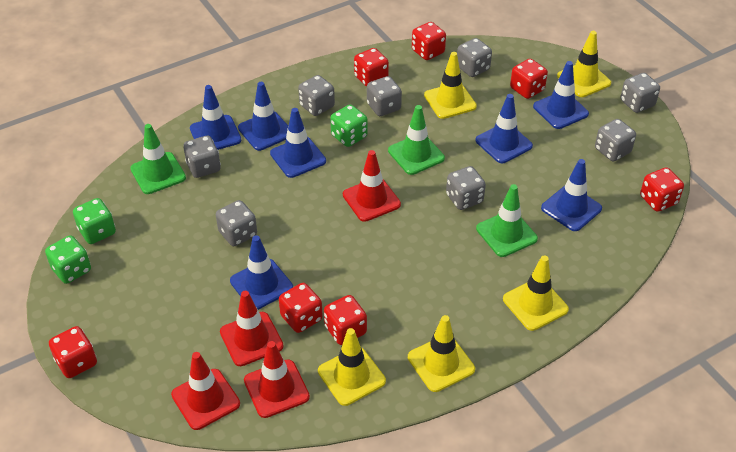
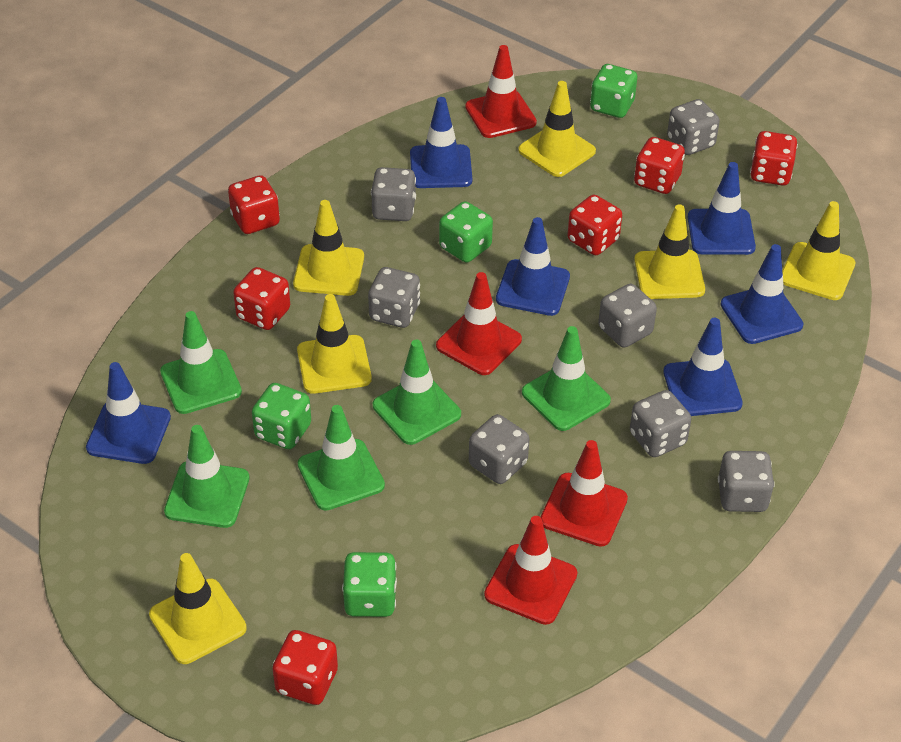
blue traffic cone: 7 -> 6
green dice: 3 -> 4
green traffic cone: 3 -> 5
grey dice: 8 -> 7
red dice: 7 -> 6
yellow traffic cone: 5 -> 6

